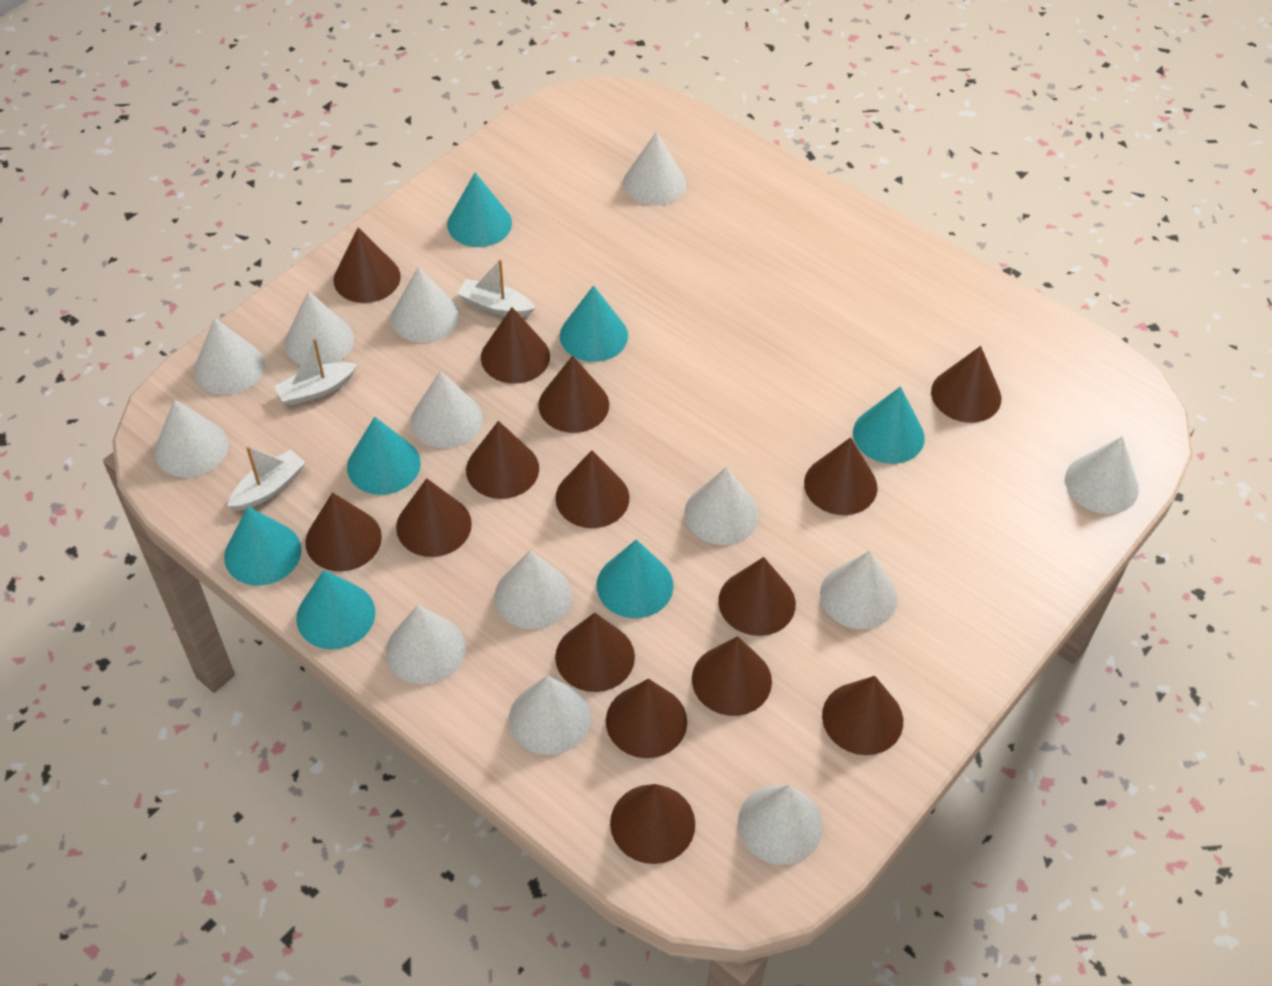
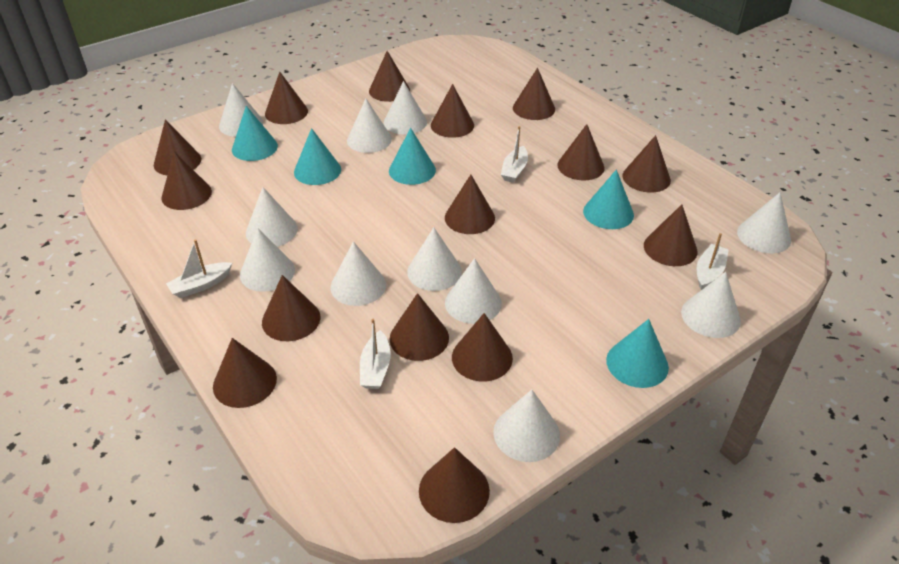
turquoise cone: 7 -> 5
white boat: 3 -> 4
white cone: 13 -> 11

